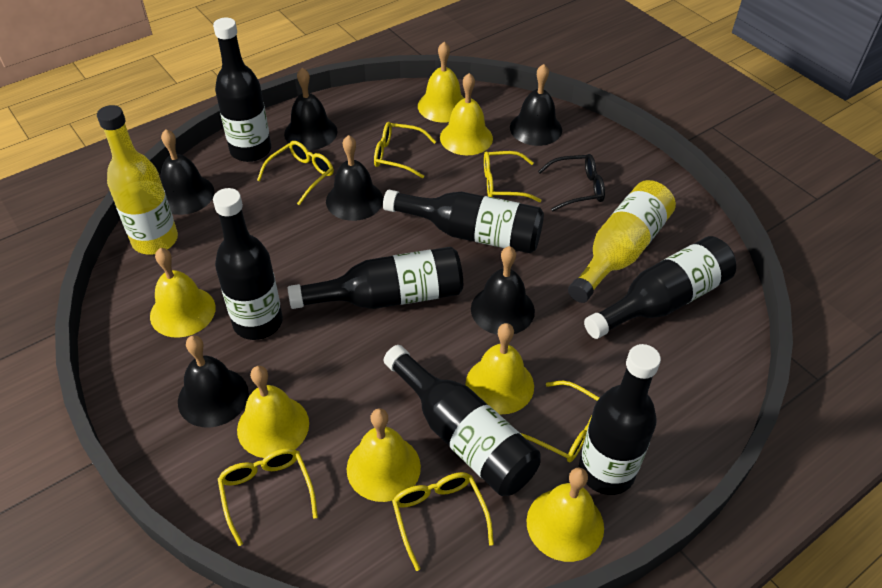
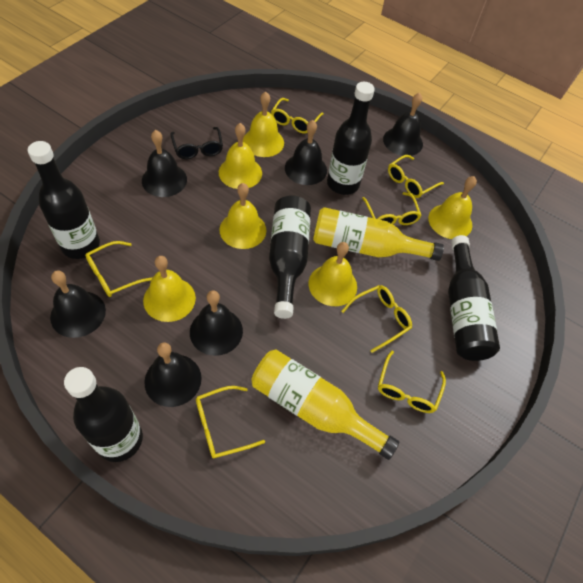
black bottle: 7 -> 5
yellow bell: 7 -> 6
yellow glasses: 6 -> 7

